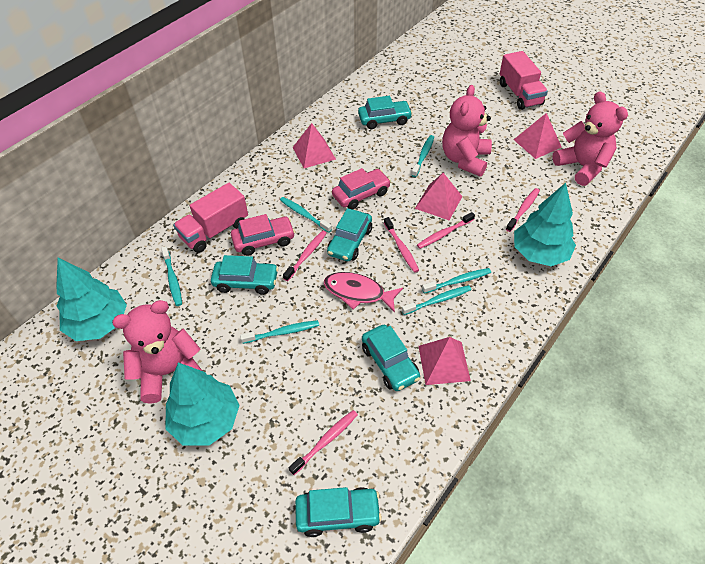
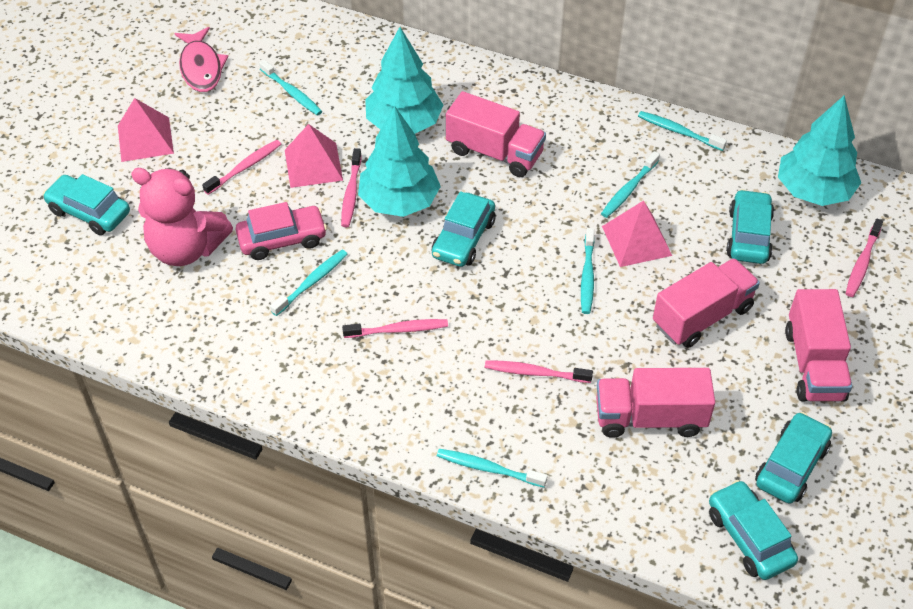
pink car: 2 -> 1
pink pyramid: 4 -> 3
pink teddy bear: 3 -> 1
pink truck: 2 -> 4

